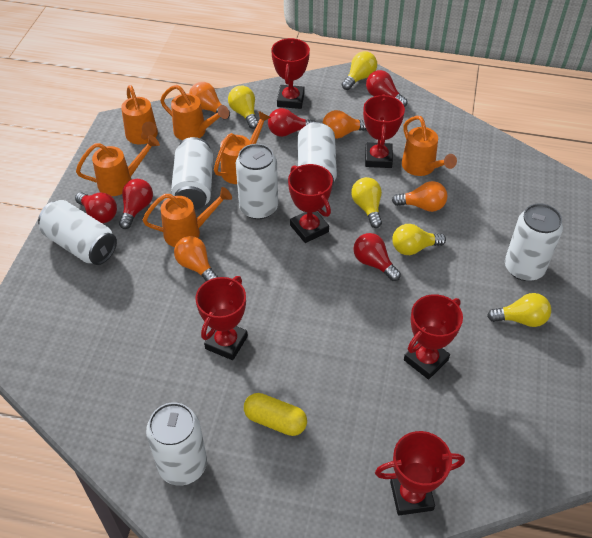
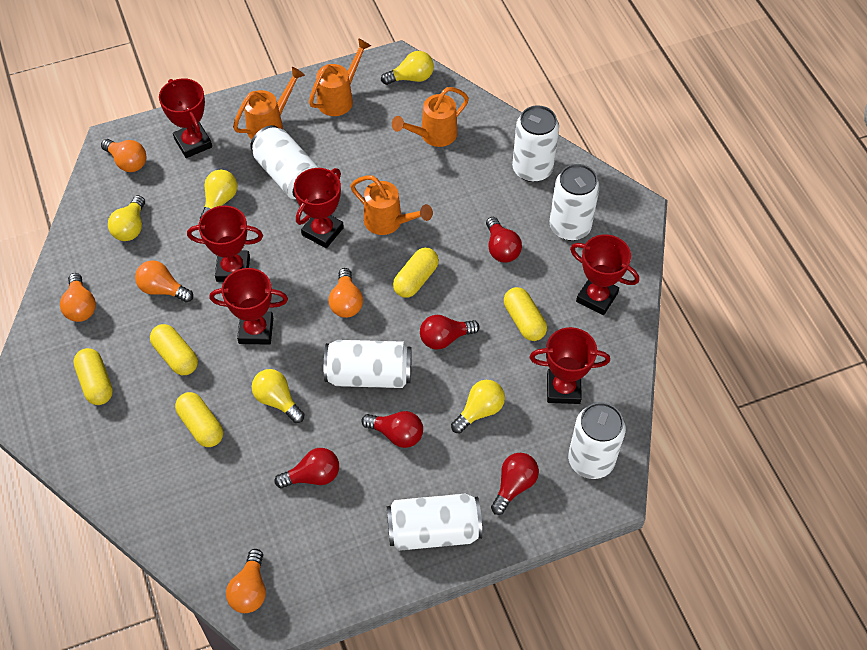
orange light bulb: 4 -> 5
orange watering can: 6 -> 4
yellow capsule: 1 -> 5

